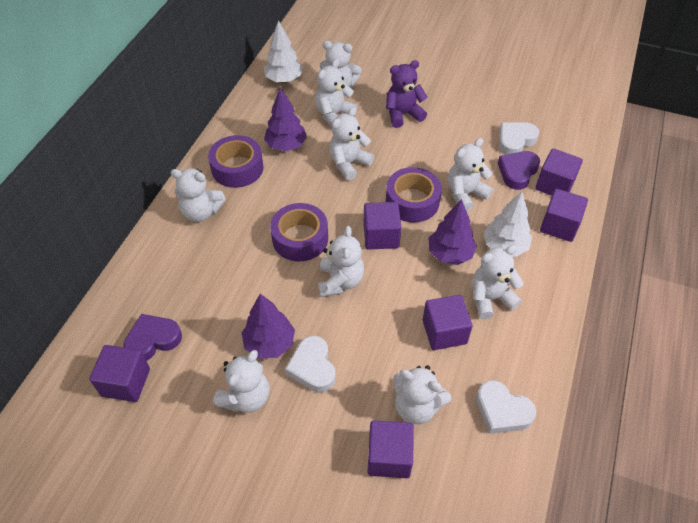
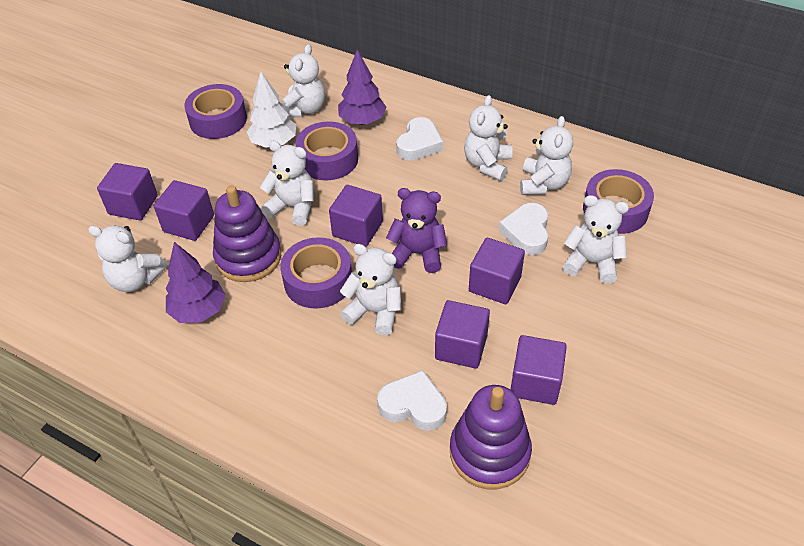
purple heart: 2 -> 0
purple stacking toy: 0 -> 2
purple tape: 3 -> 4
purple tree: 3 -> 2
white teddy bear: 9 -> 7
white tree: 2 -> 1

